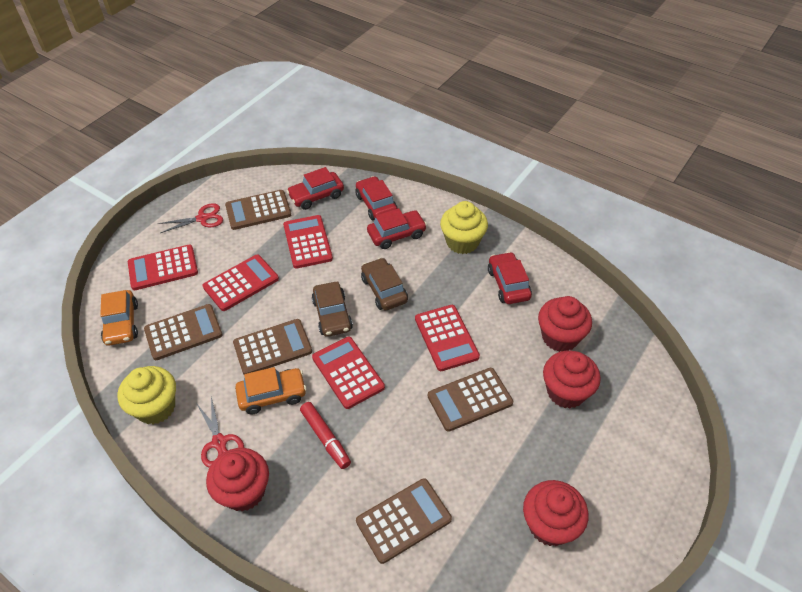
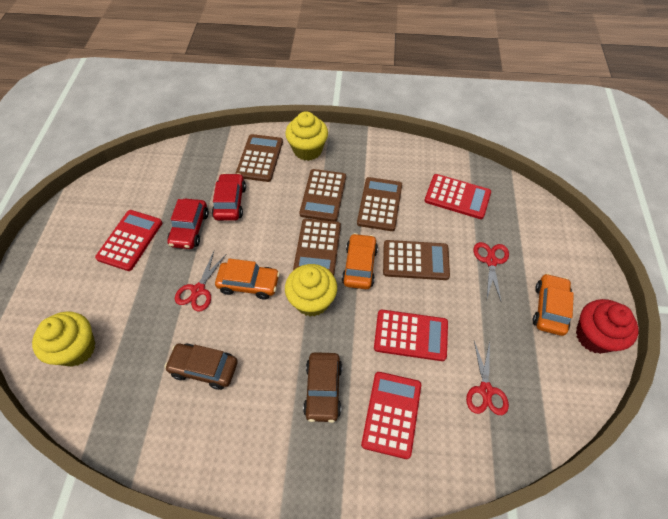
orange car: 2 -> 3
red calculator: 5 -> 4
red car: 4 -> 2
red cupcake: 4 -> 1
red marker: 1 -> 0
red scissors: 2 -> 3
yellow cupcake: 2 -> 3

